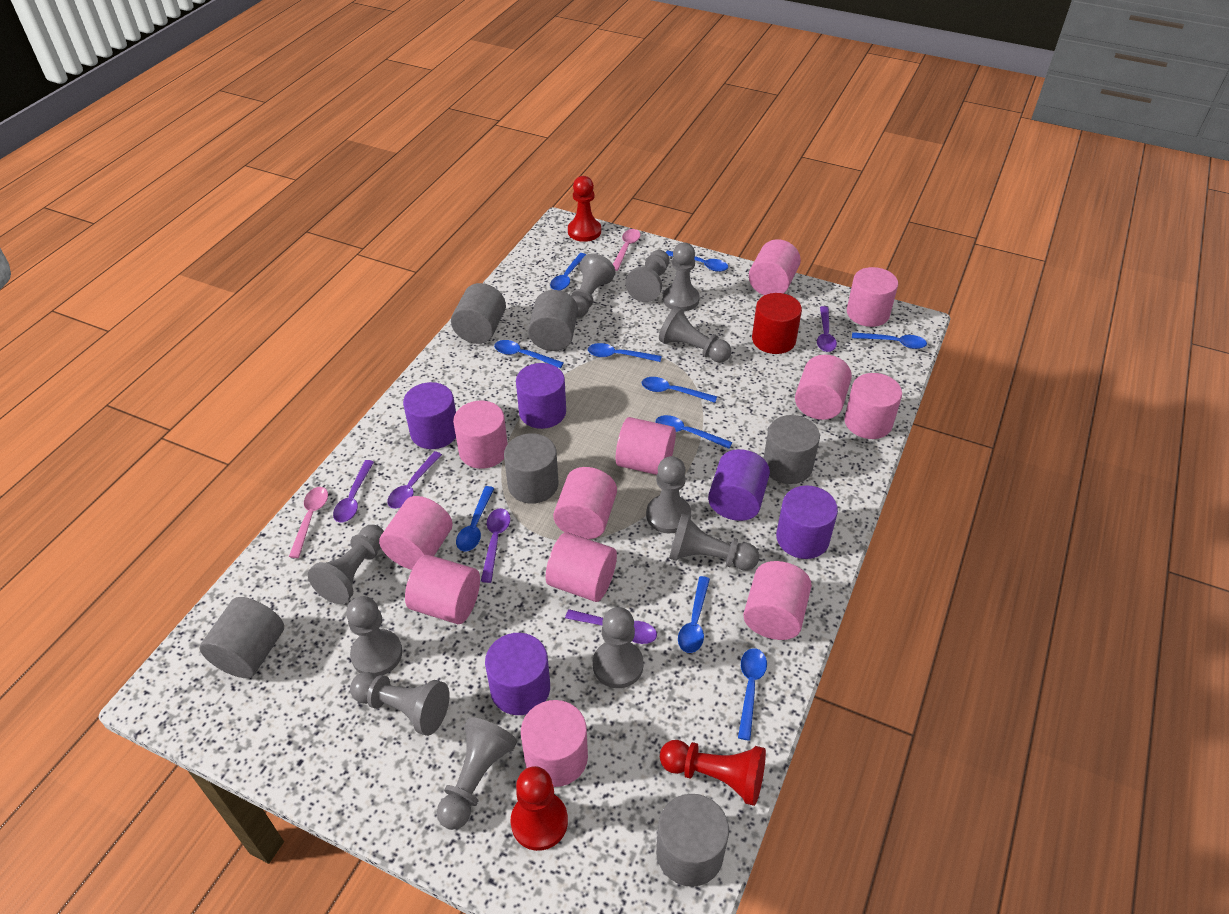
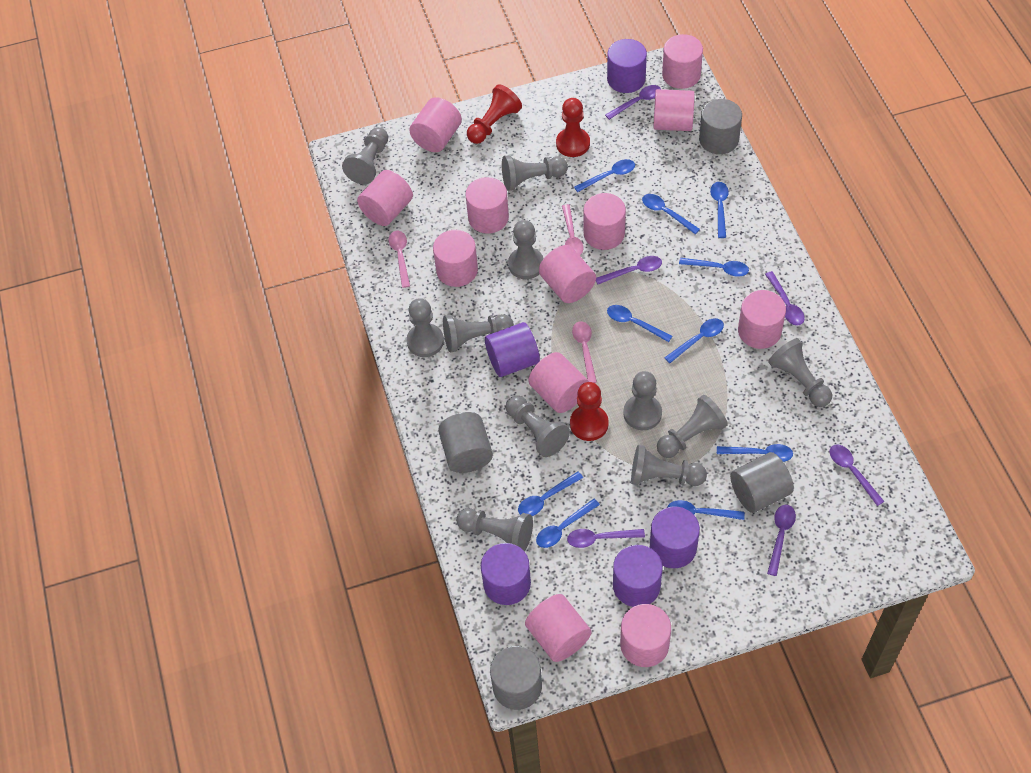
grey cylinder: 6 -> 4
pink spoon: 2 -> 3
purple spoon: 5 -> 6
red cylinder: 1 -> 0

